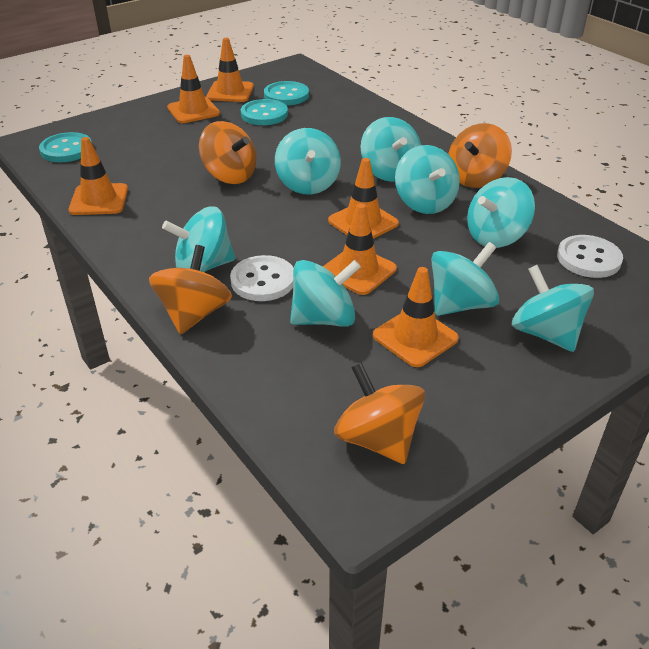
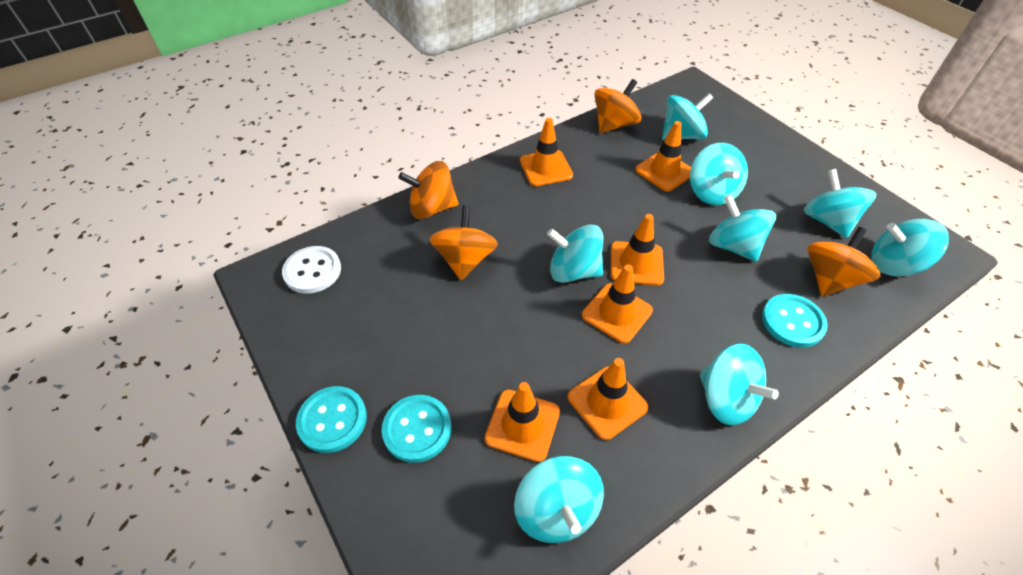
white button: 2 -> 1

